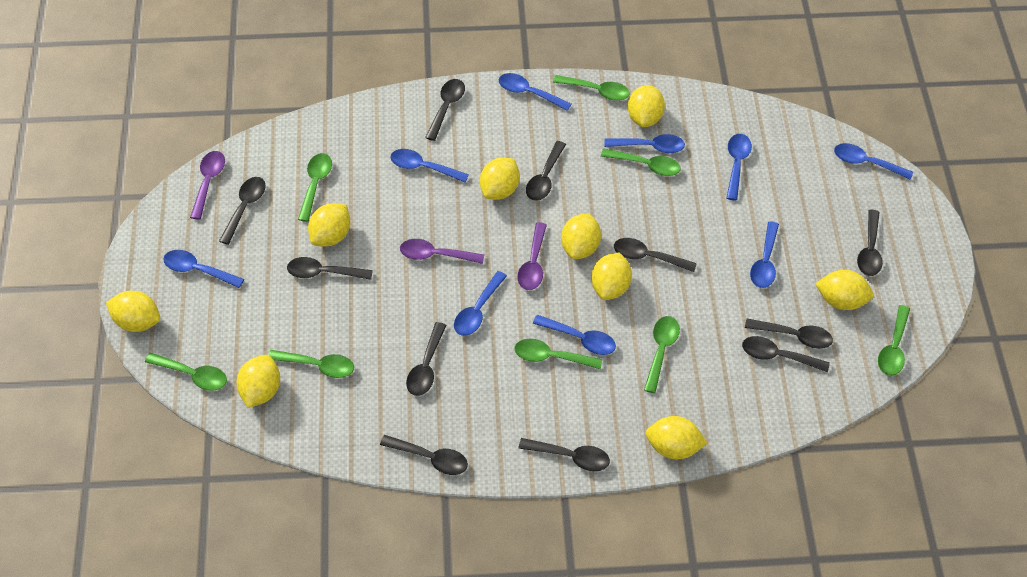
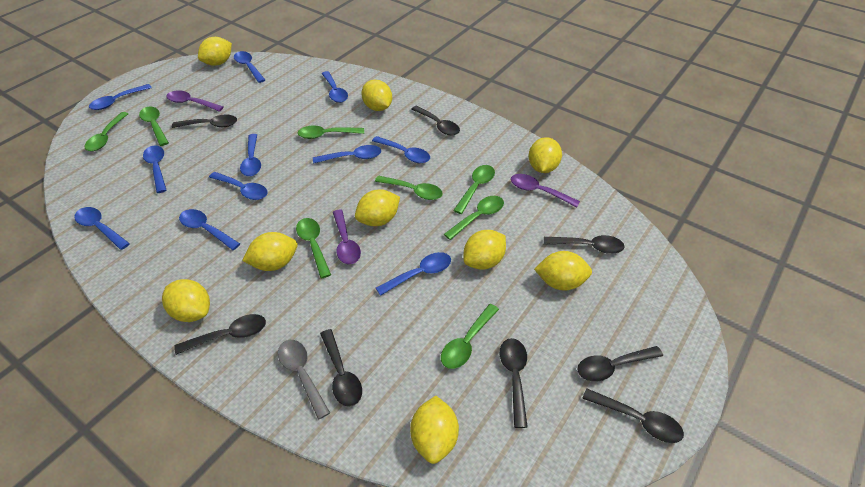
black spoon: 11 -> 8
blue spoon: 9 -> 11
grey spoon: 0 -> 1

